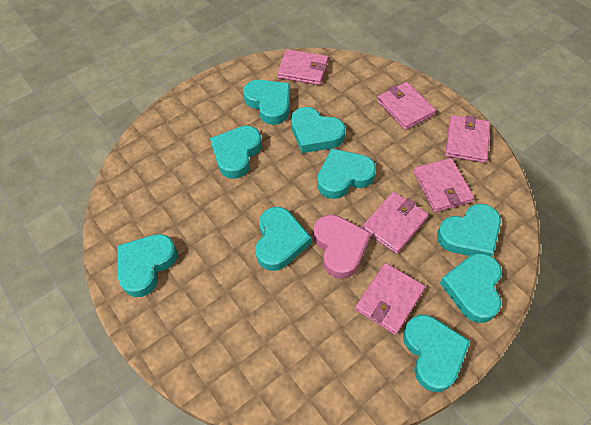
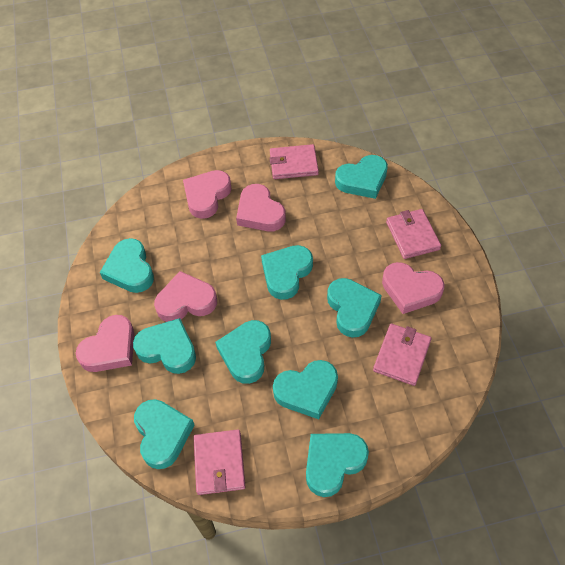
pink heart: 1 -> 5
pink wallet: 6 -> 4

